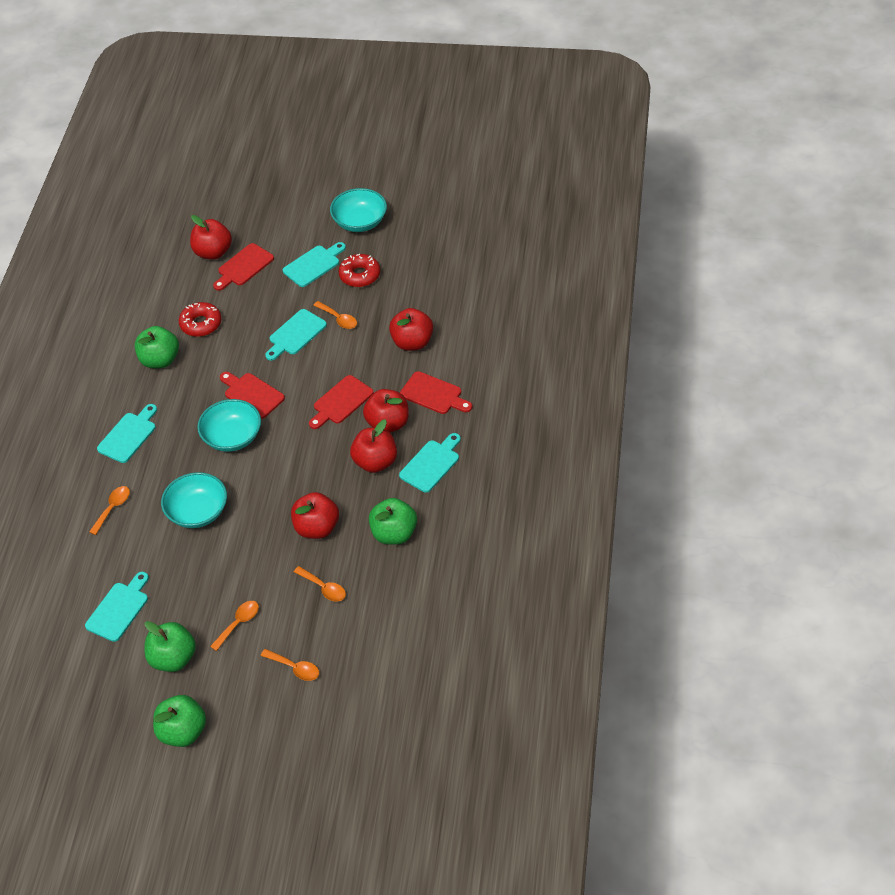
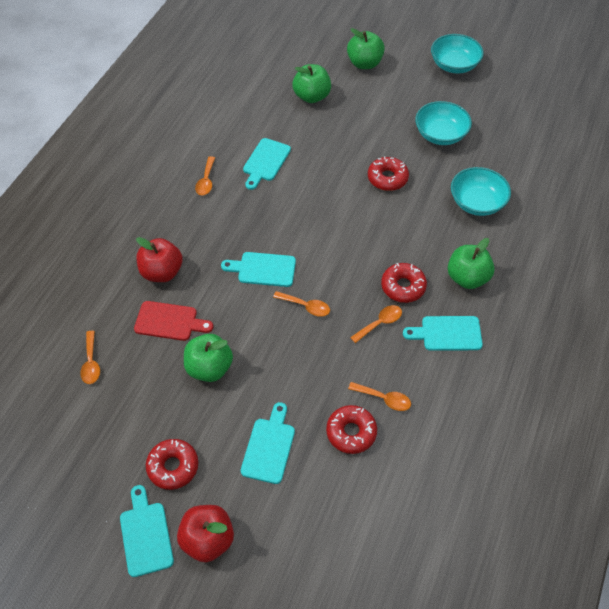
red apple: 5 -> 2
red cutting board: 4 -> 1
red donut: 2 -> 4

